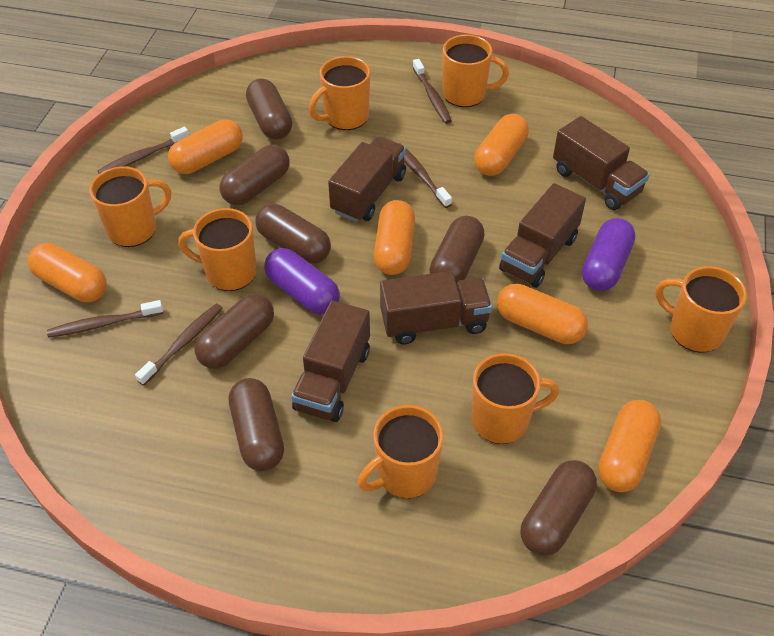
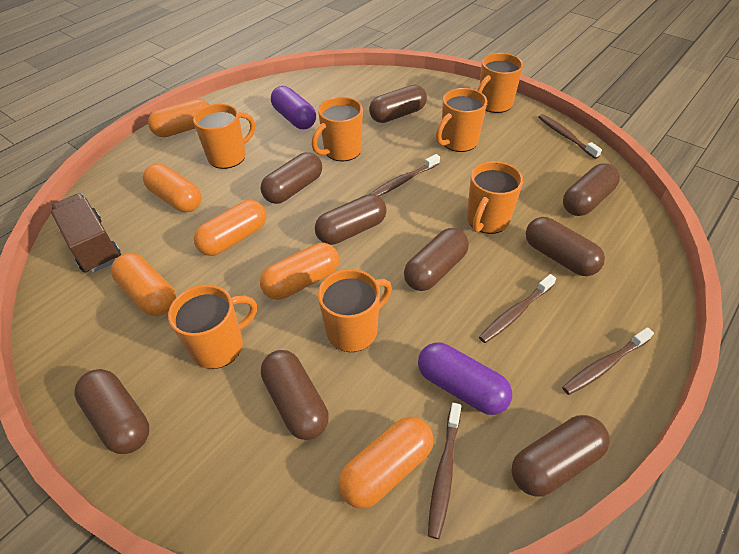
brown capsule: 7 -> 9
brown truck: 5 -> 1

